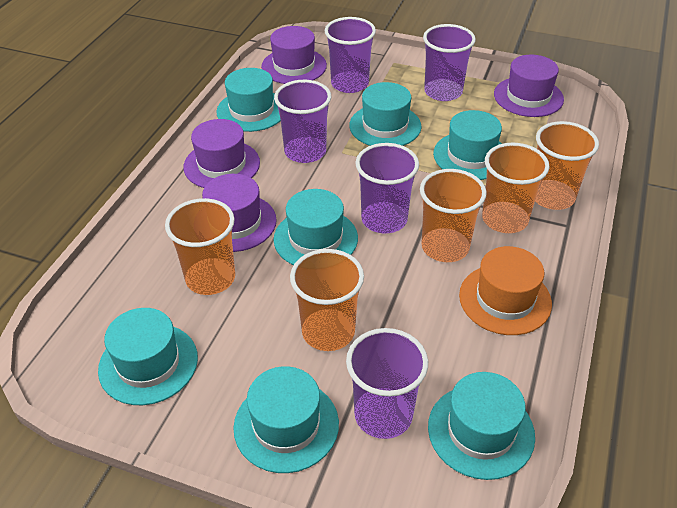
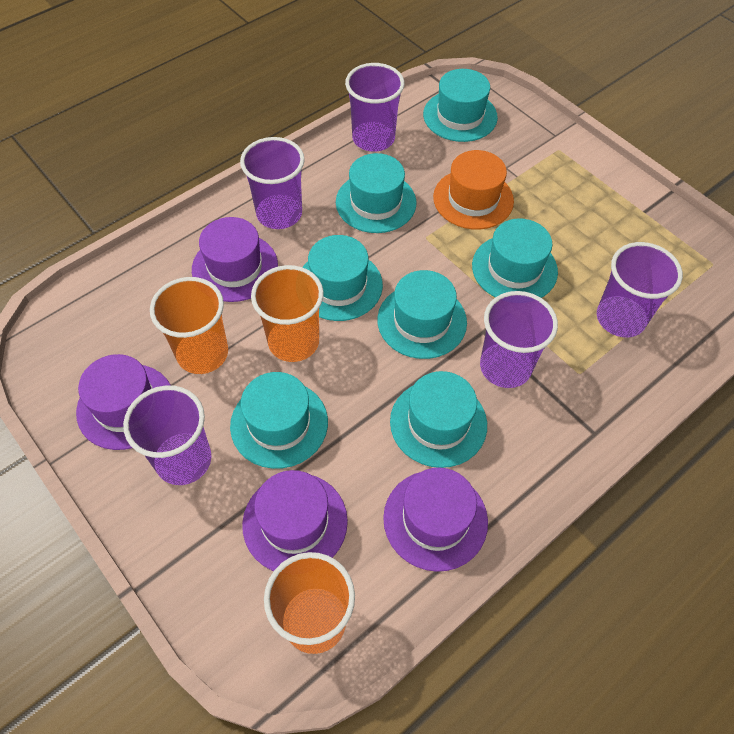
orange cup: 5 -> 3

